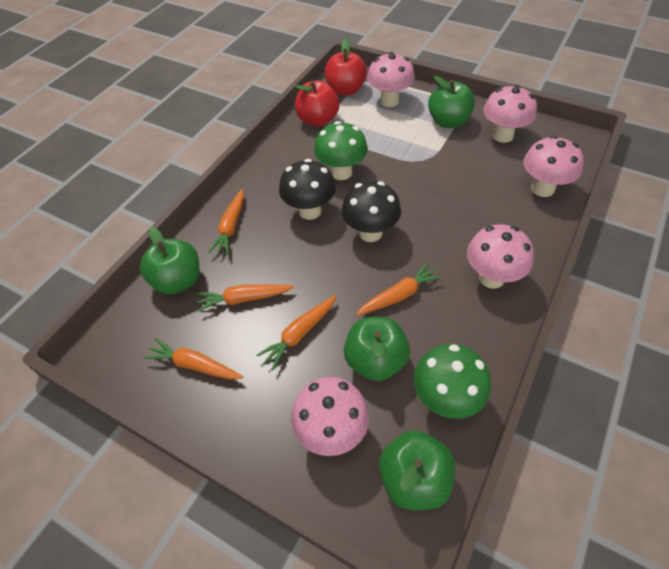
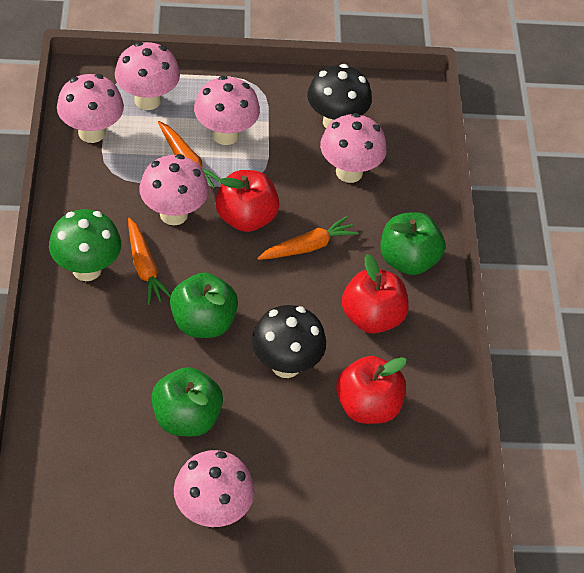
green apple: 4 -> 3
green mushroom: 2 -> 1
orange carrot: 5 -> 3
pink mushroom: 5 -> 6
red apple: 2 -> 3

